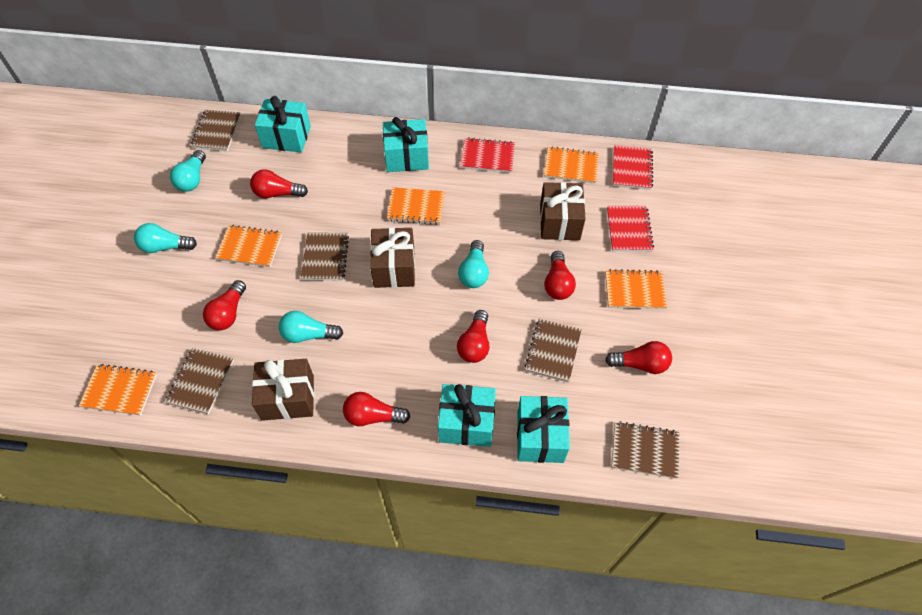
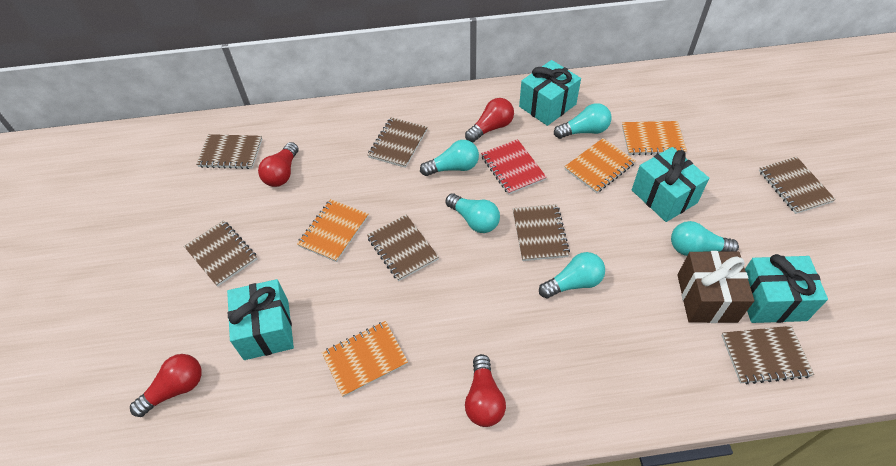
brown gift: 3 -> 1
brown notebook: 5 -> 7
orange notebook: 5 -> 4
red light bulb: 6 -> 4
red notebook: 3 -> 1
turquoise light bulb: 4 -> 5

